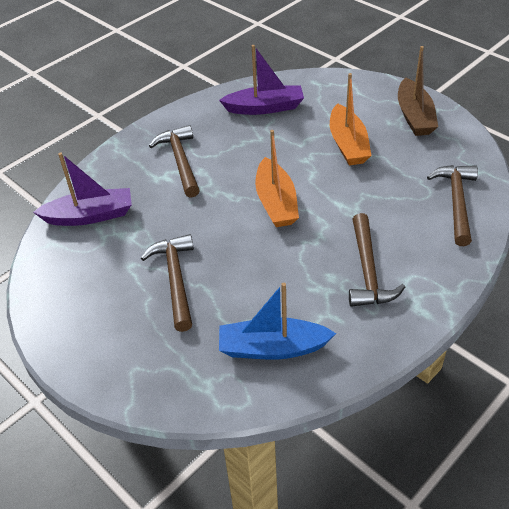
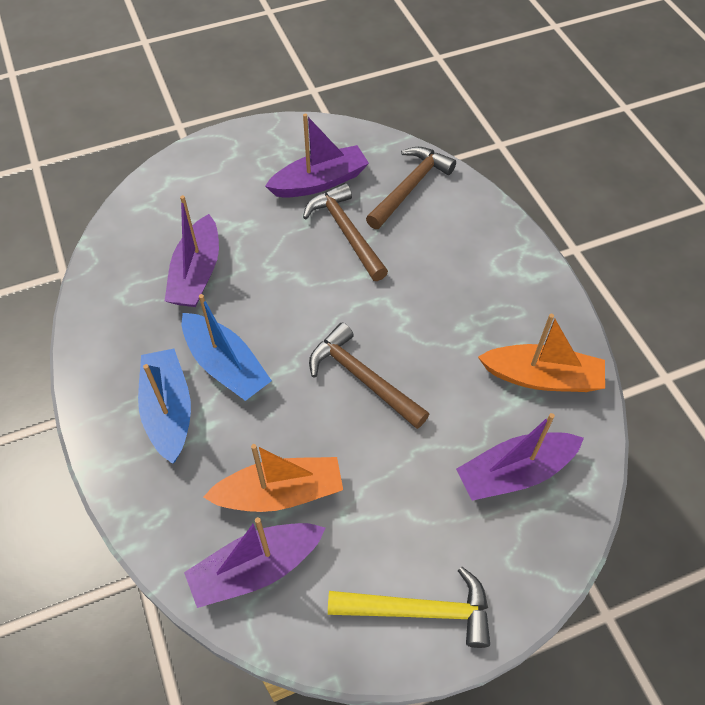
blue boat: 1 -> 2
brown boat: 1 -> 0
brown hammer: 4 -> 3
purple boat: 2 -> 4
yellow hammer: 0 -> 1

